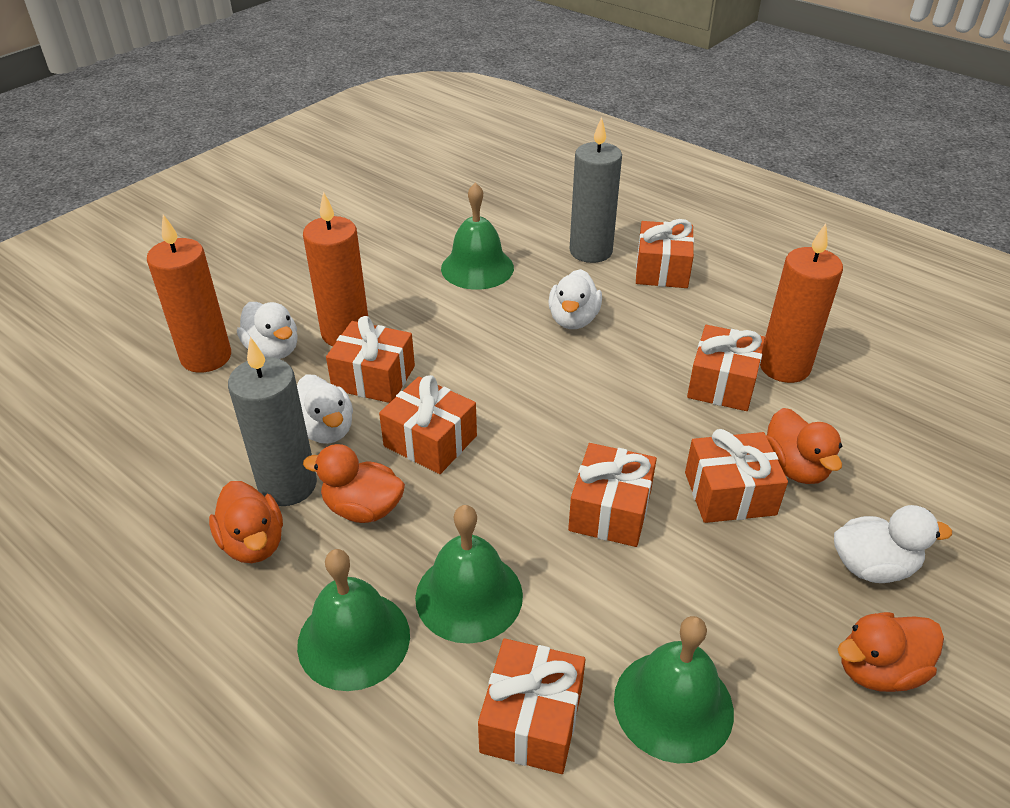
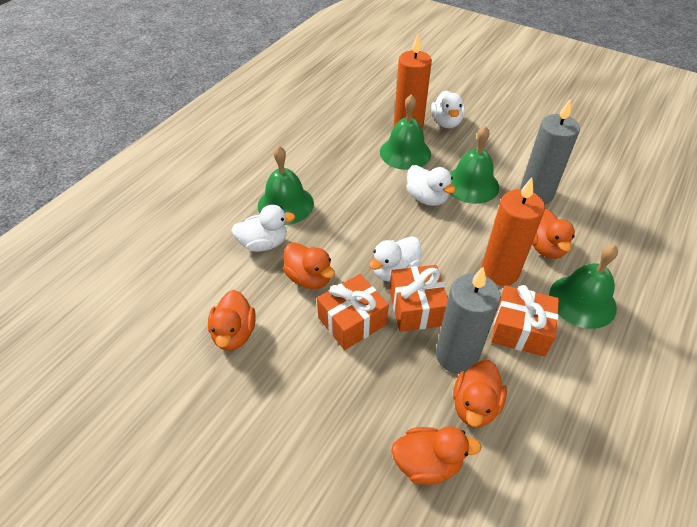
orange candle: 3 -> 2
orange duck: 4 -> 5
orange gift: 7 -> 3

